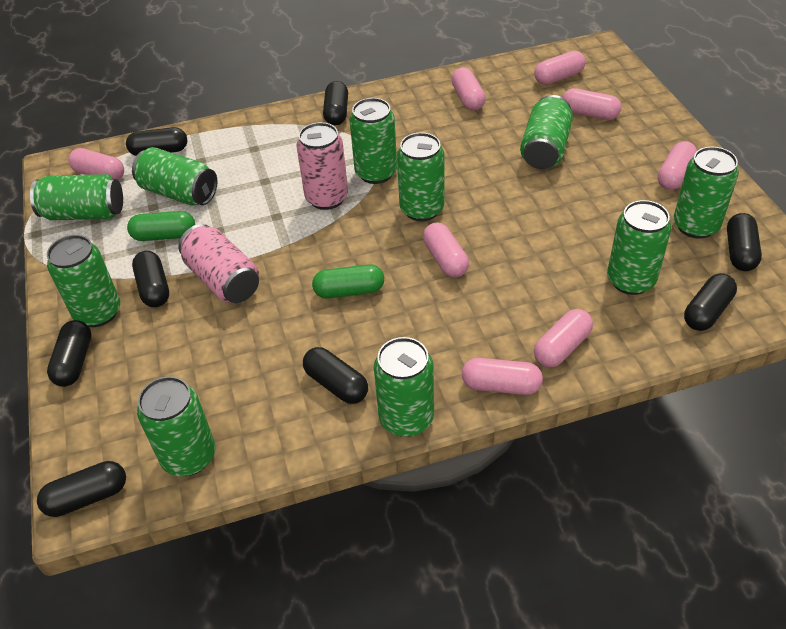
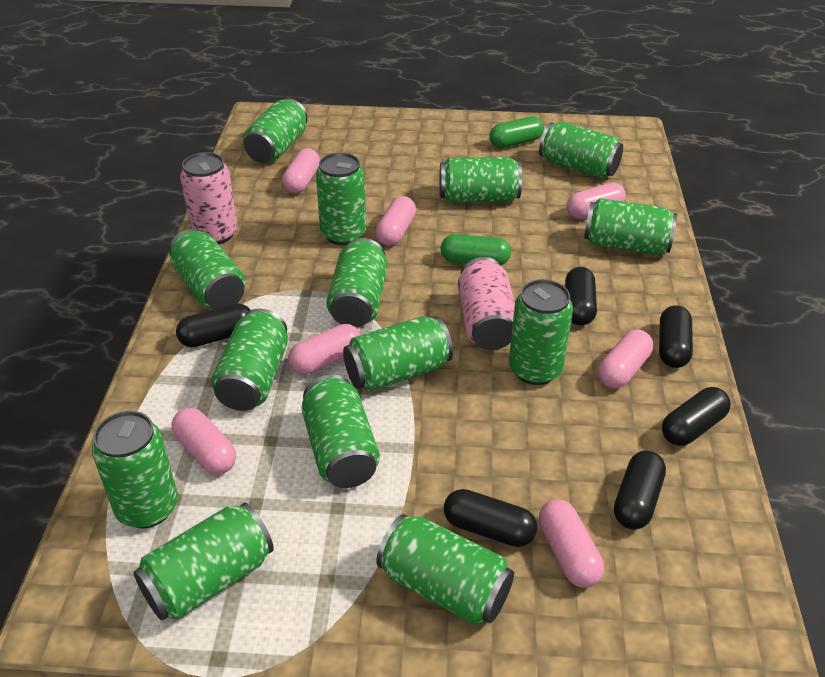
black capsule: 8 -> 6
green can: 10 -> 14
pink capsule: 8 -> 7

